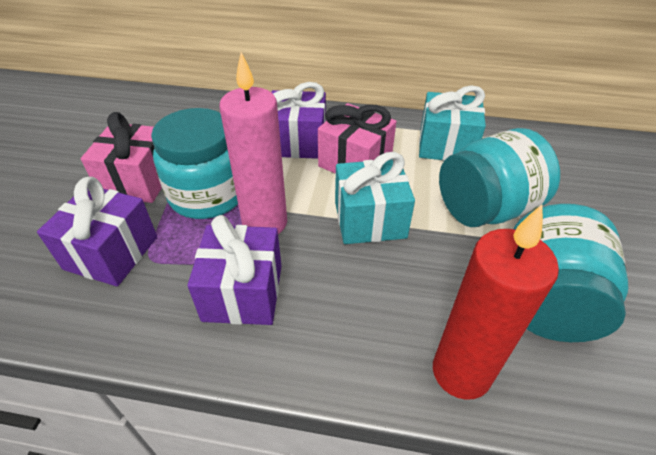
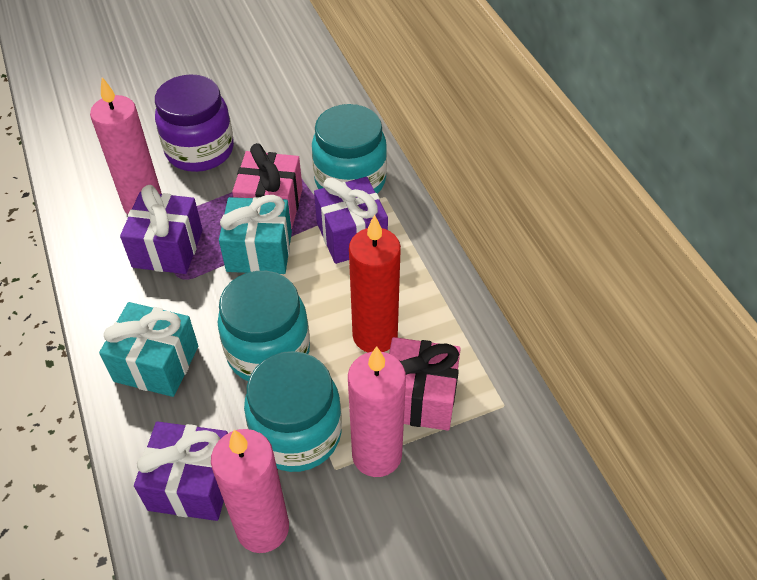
pink candle: 1 -> 3
purple jar: 0 -> 1

